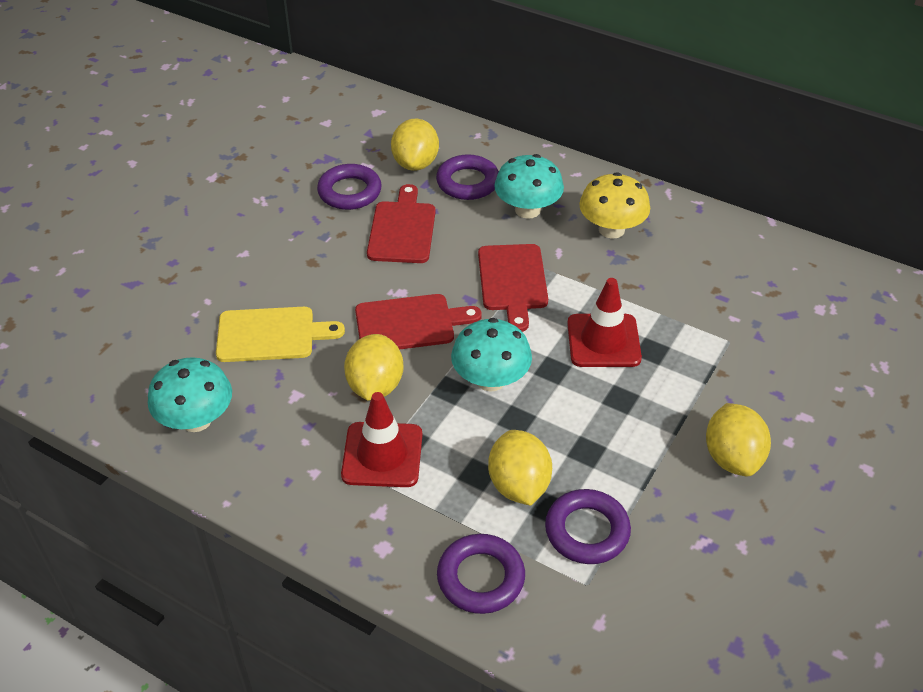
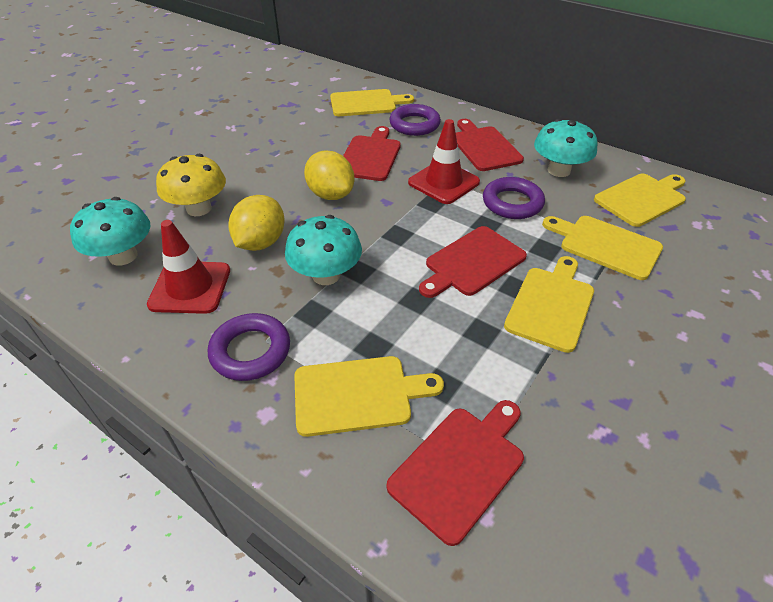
purple ring: 4 -> 3
red cutting board: 3 -> 4
yellow cutting board: 1 -> 5
yellow lemon: 4 -> 2

